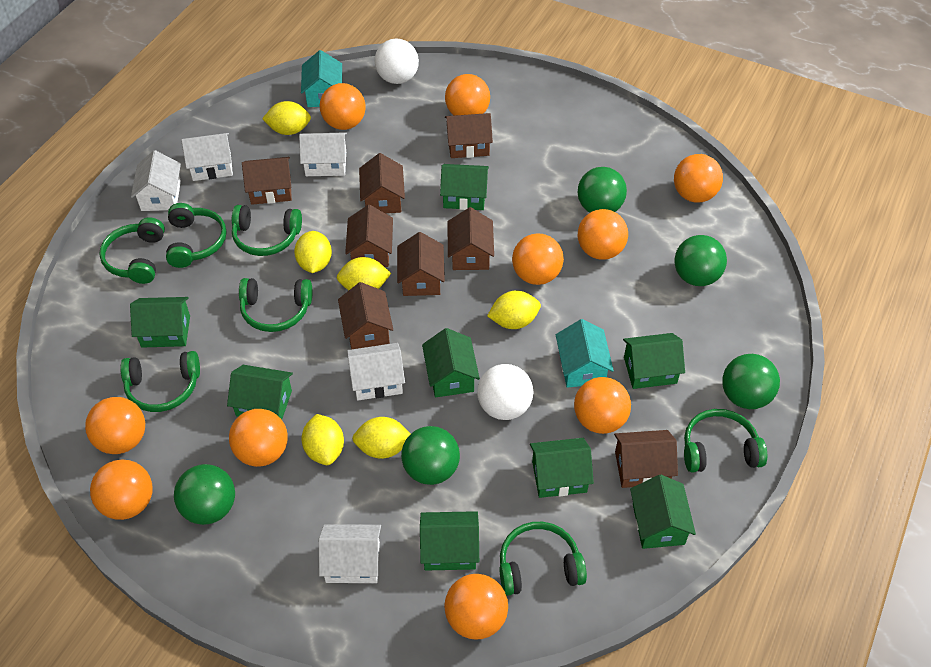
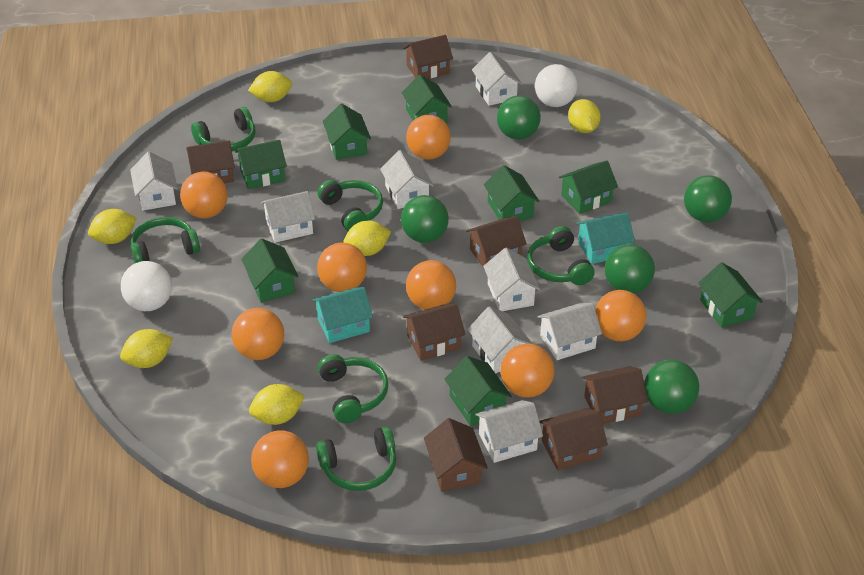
brown house: 8 -> 7
green headphones: 7 -> 6
orange ball: 10 -> 8
white house: 5 -> 8

